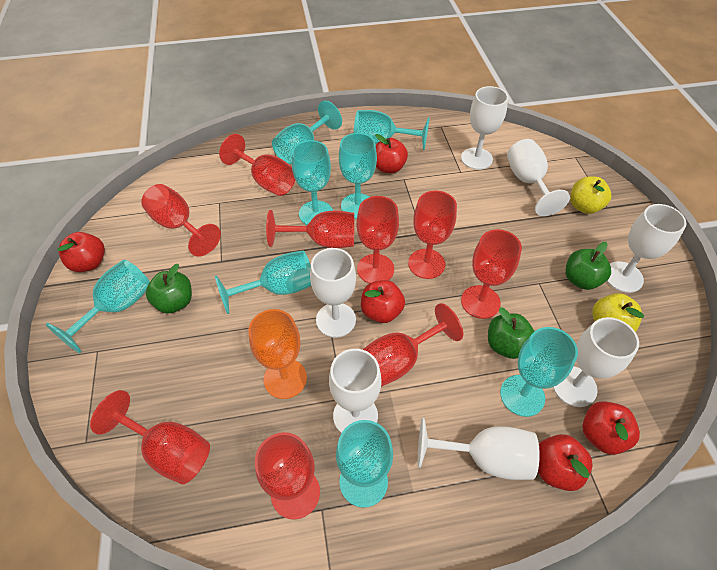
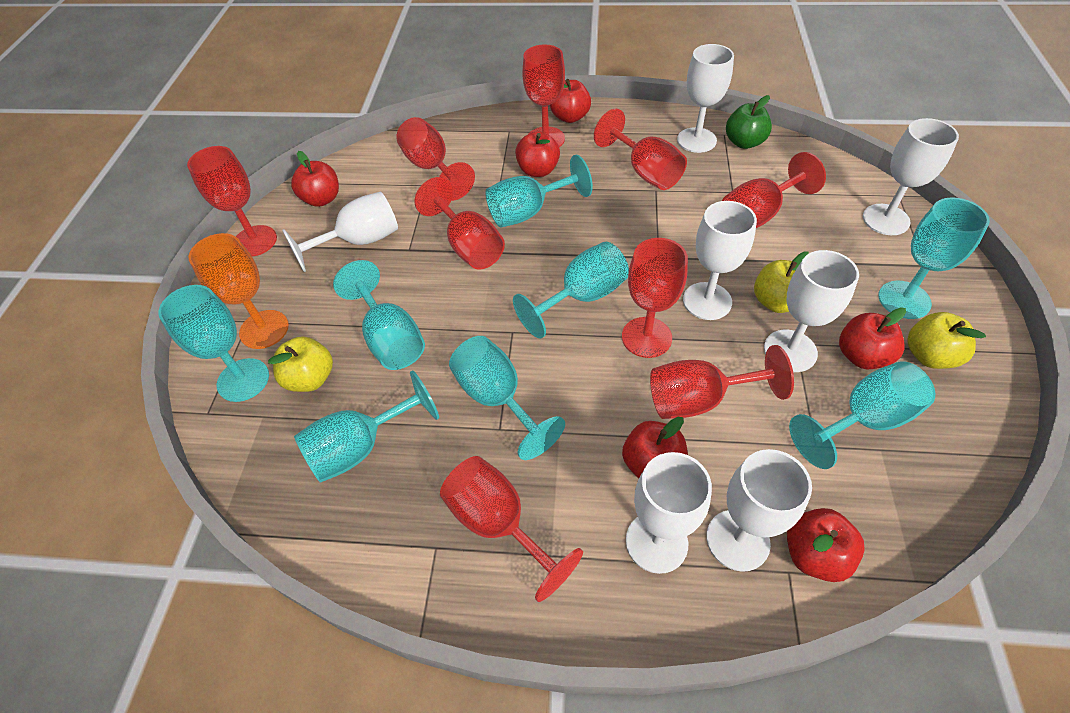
green apple: 3 -> 1
red apple: 5 -> 6
yellow apple: 2 -> 3

